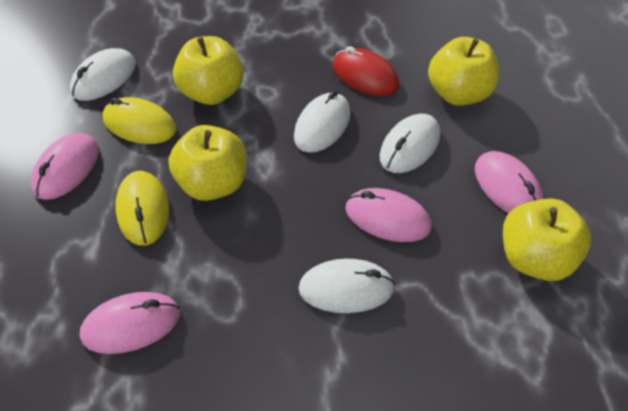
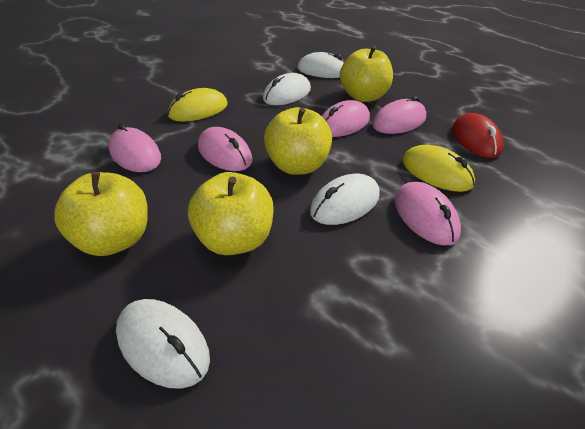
pink mouse: 4 -> 5

